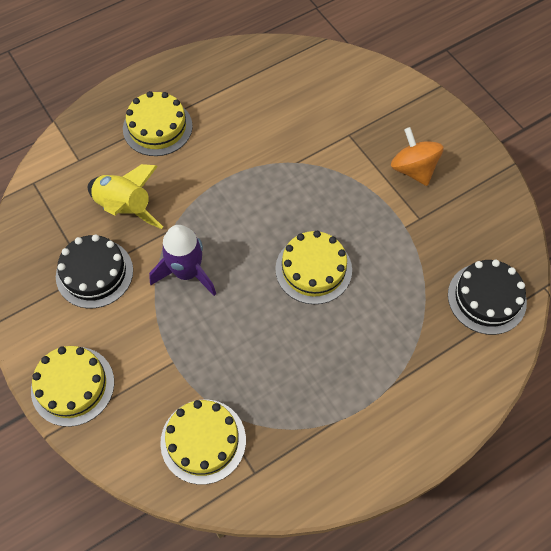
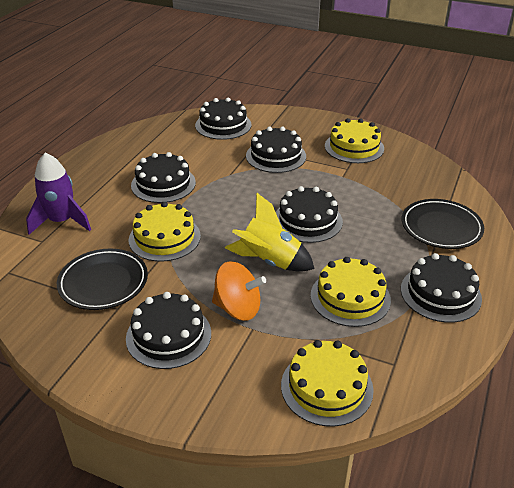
black cake: 2 -> 6
black plate: 0 -> 2

